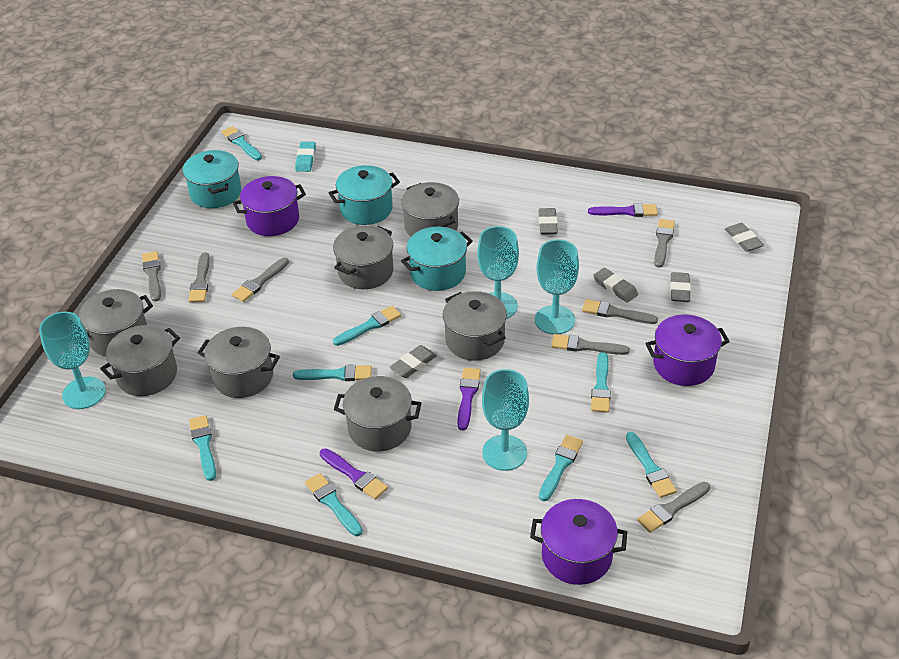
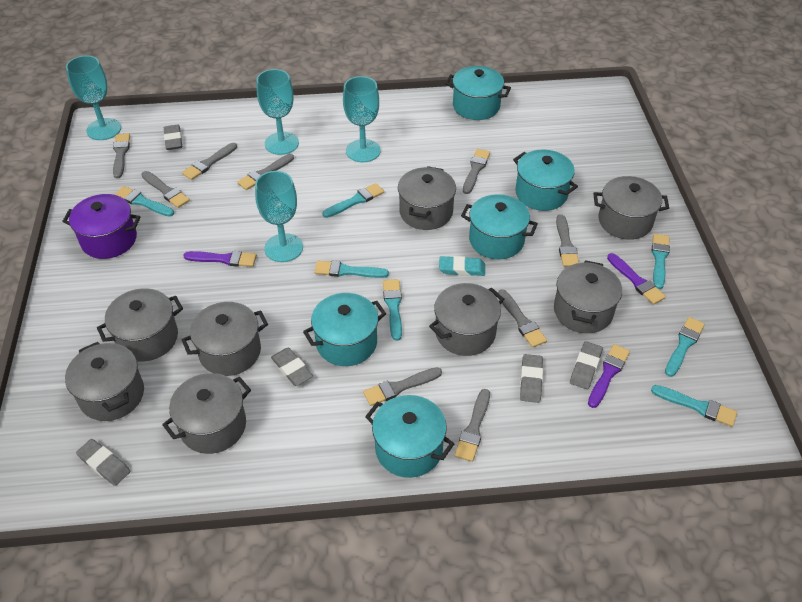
grey brush: 7 -> 9
grey pot: 7 -> 8
purple pot: 3 -> 1
turquoise brush: 8 -> 7
turquoise pot: 3 -> 5

